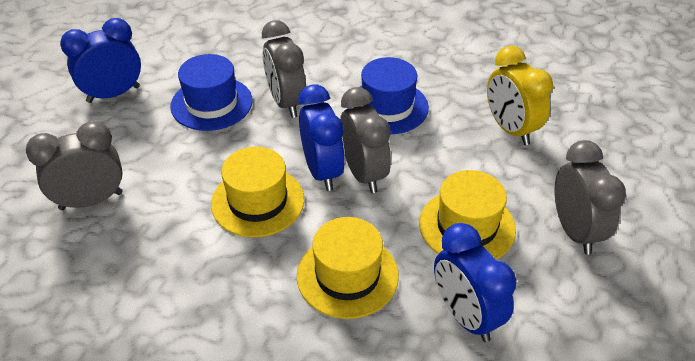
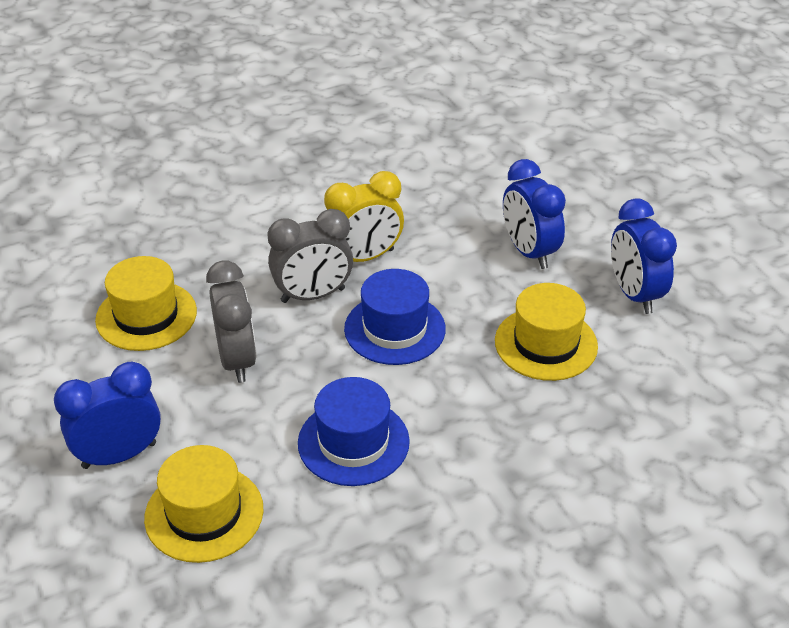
grey clock: 4 -> 2

